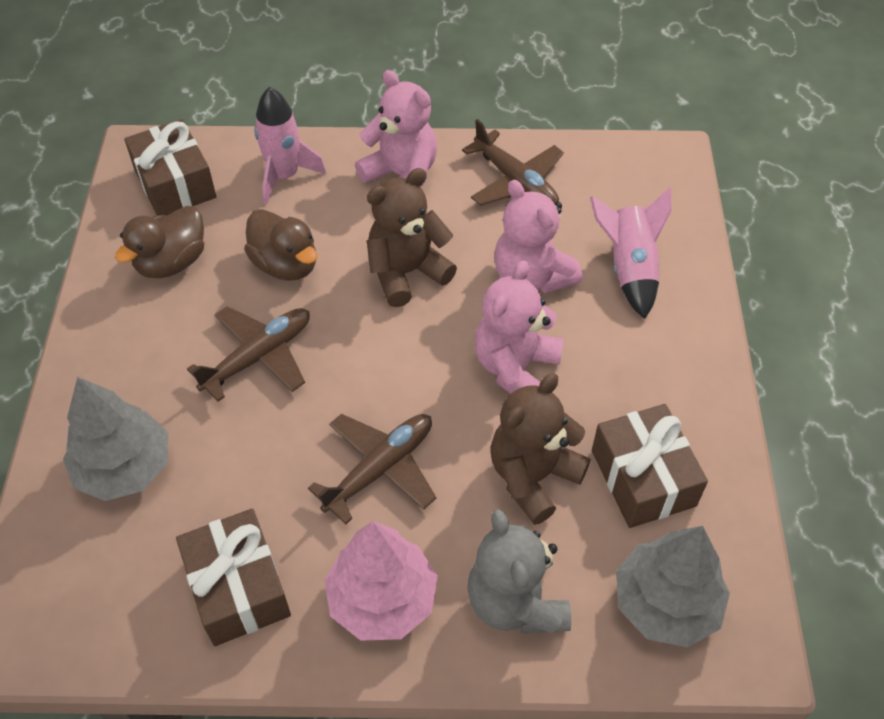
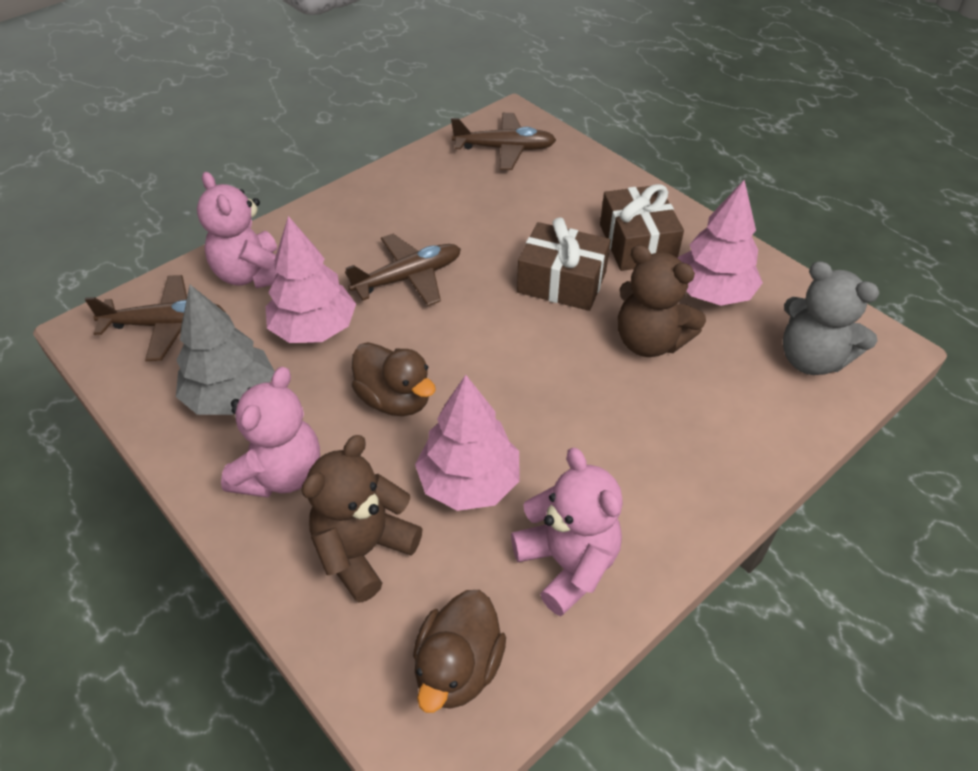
brown gift: 3 -> 2
grey tree: 2 -> 1
pink rocket: 2 -> 0
pink tree: 1 -> 3

